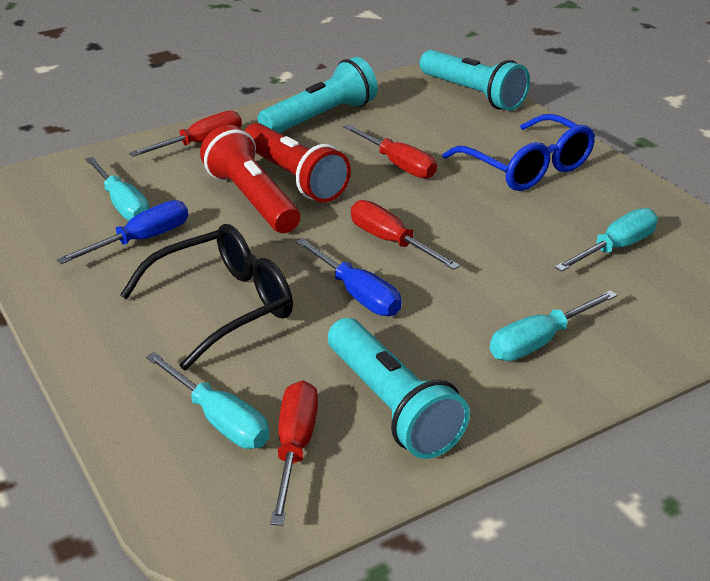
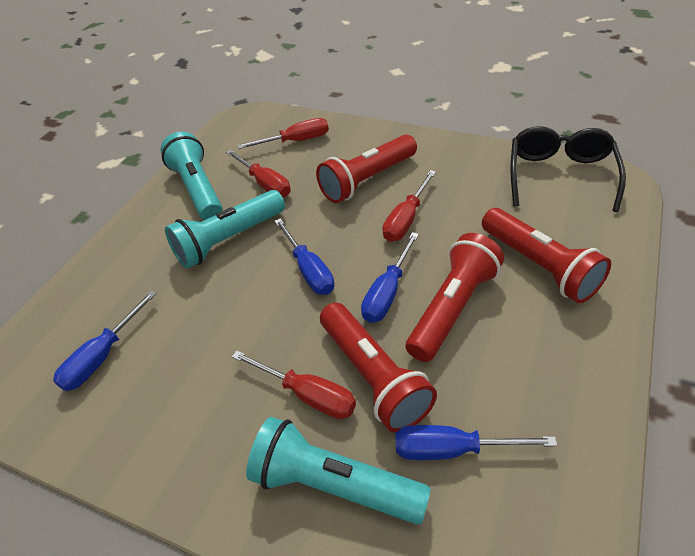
blue glasses: 1 -> 0
blue screwdriver: 2 -> 4
red flashlight: 2 -> 4
turquoise screwdriver: 4 -> 0

